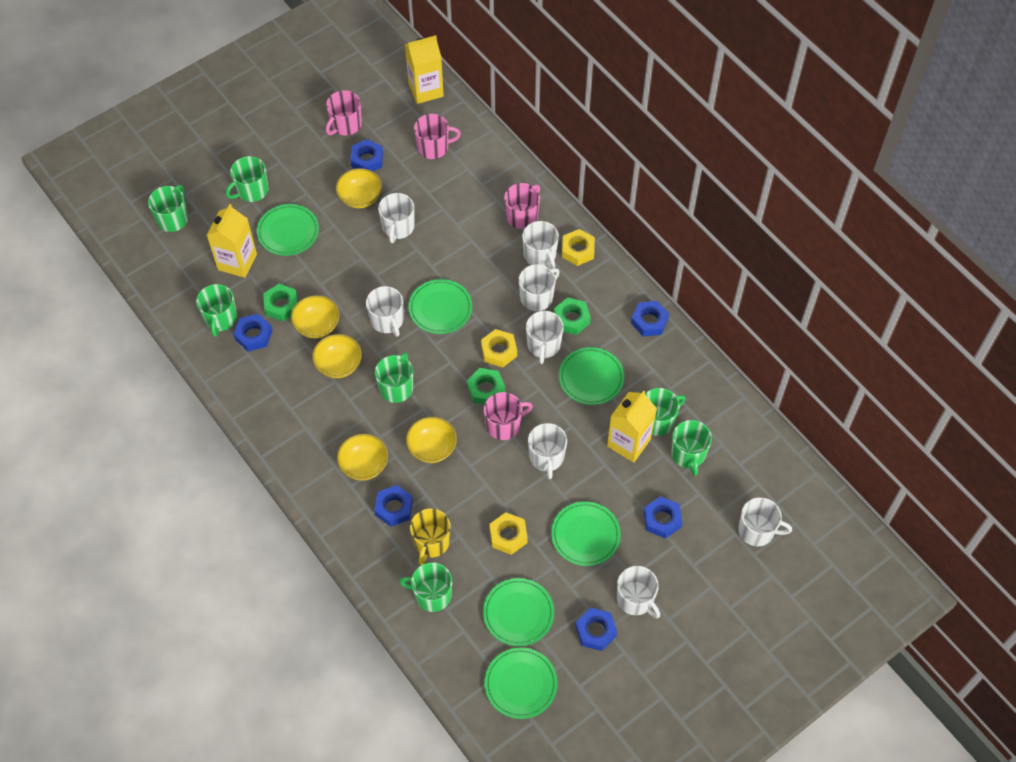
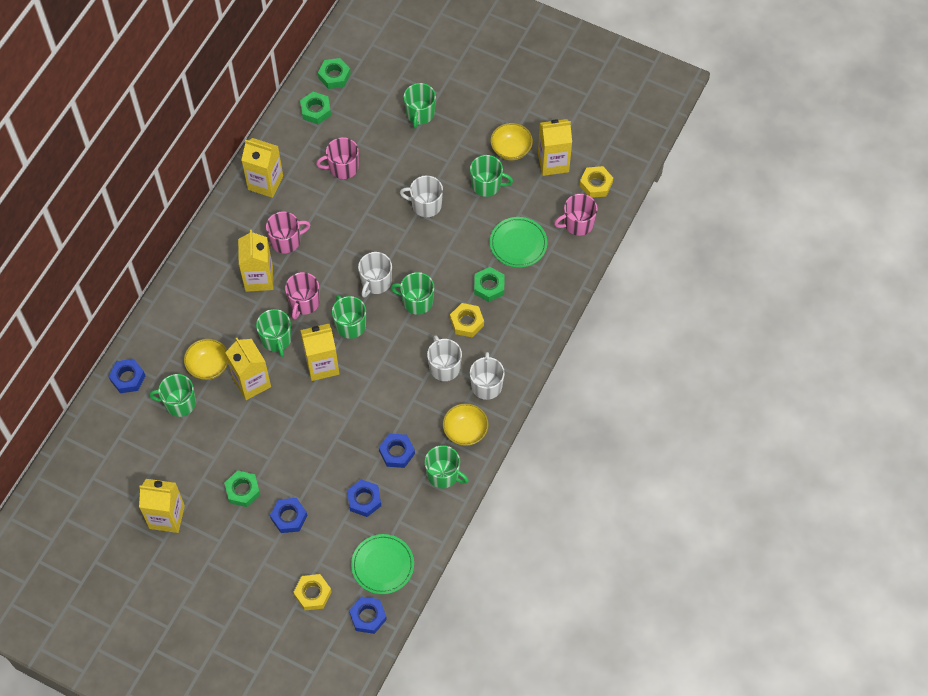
blue nut: 6 -> 5
green nut: 3 -> 4
green plate: 6 -> 2
white mug: 8 -> 4
yellow bowl: 5 -> 3
yellow carton: 3 -> 6
yellow mug: 1 -> 0

